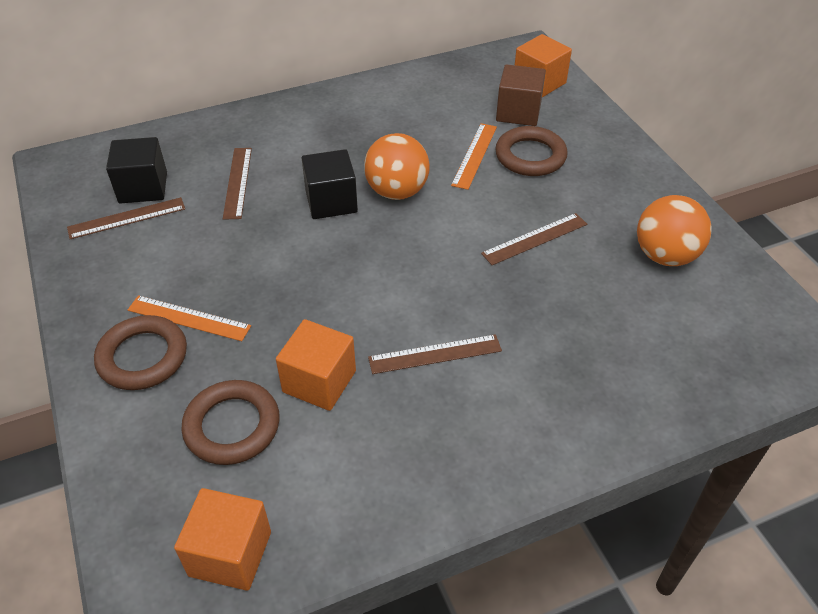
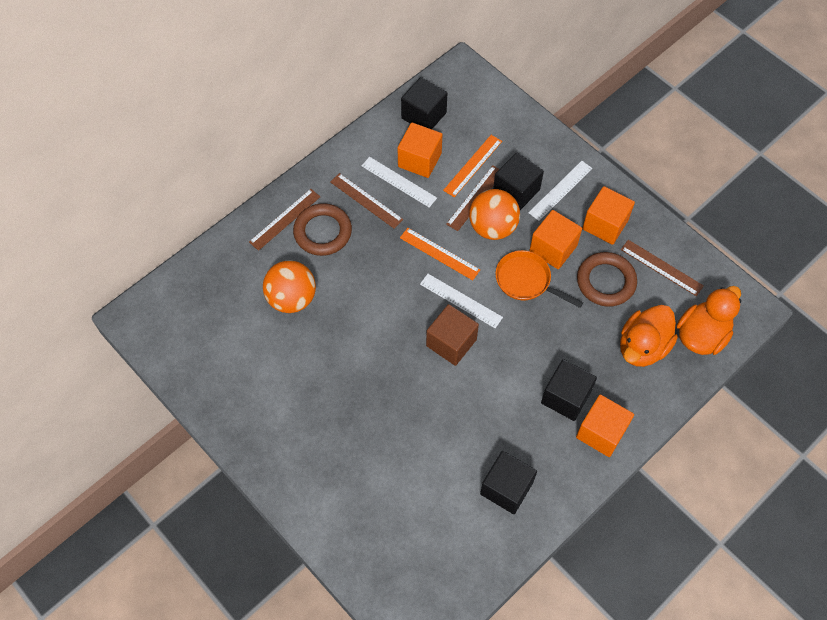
black cube: 2 -> 4
brown ring: 3 -> 2
orange cube: 3 -> 4
orange duck: 0 -> 2
orange pan: 0 -> 1
white ruler: 0 -> 3

